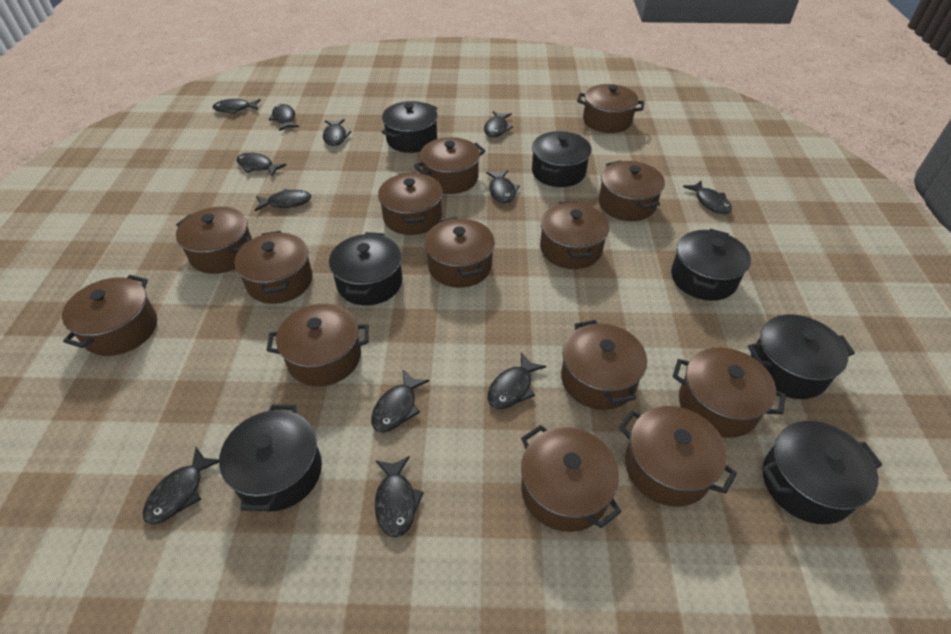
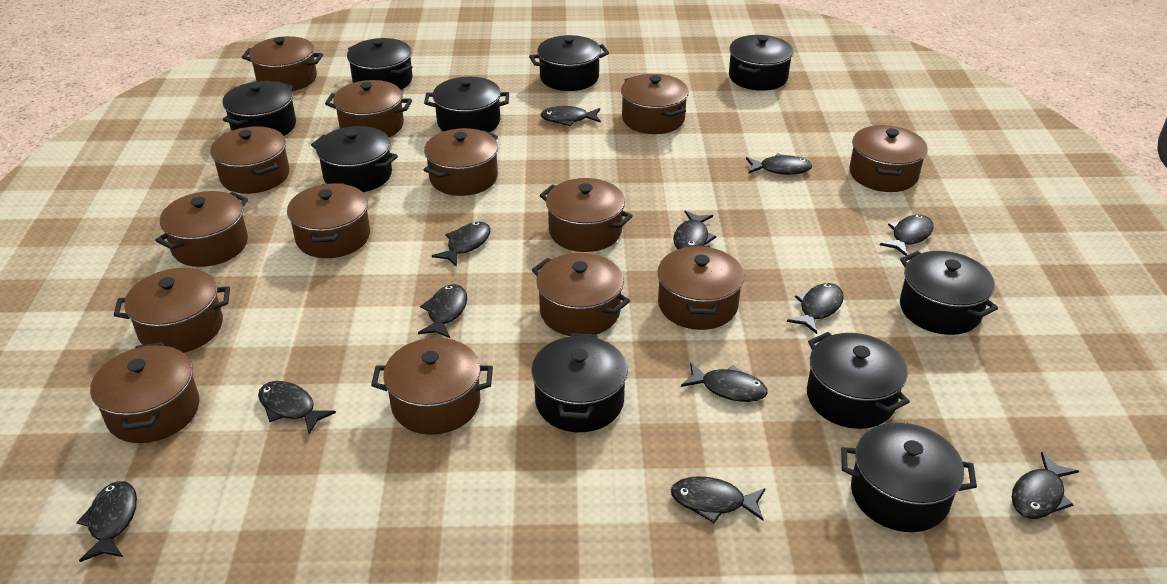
black pot: 7 -> 10

